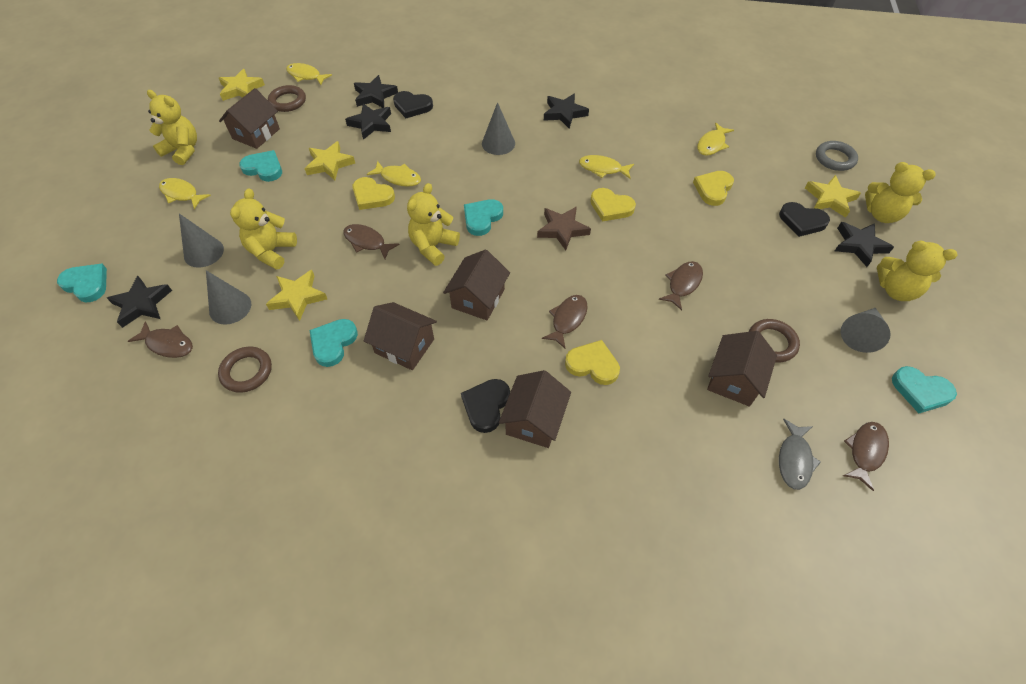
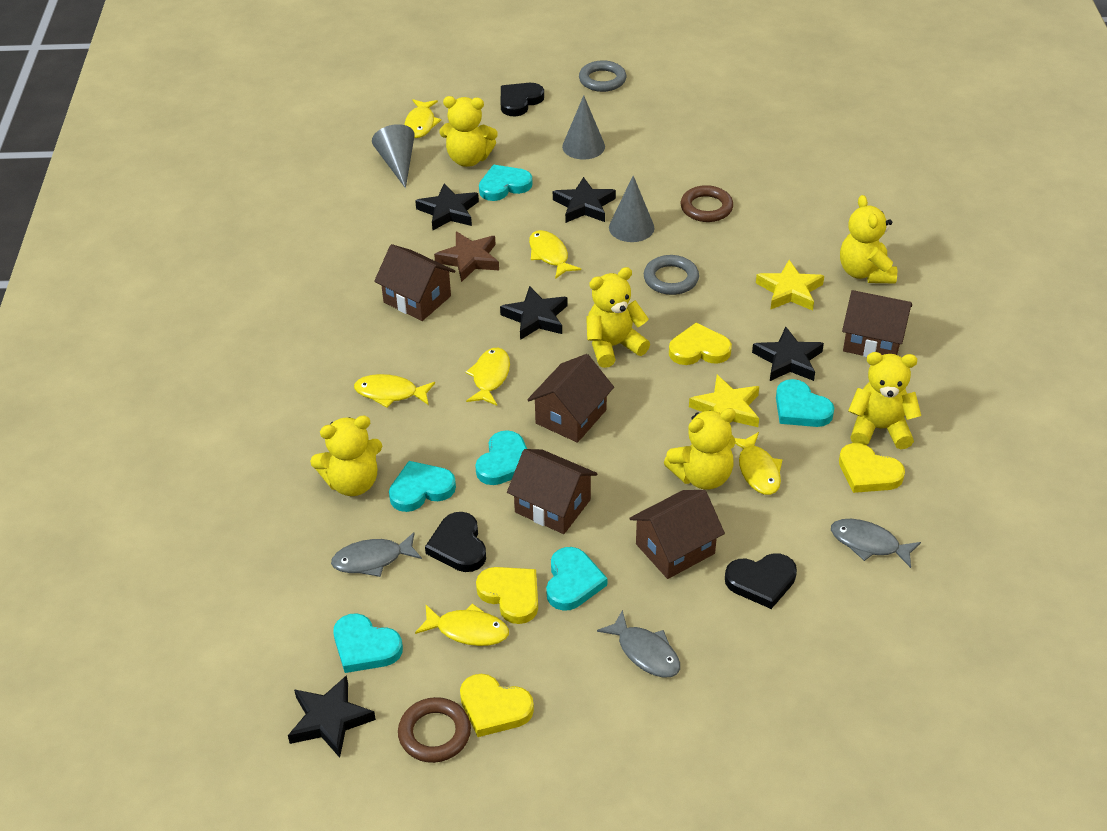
brown fish: 5 -> 0
brown ring: 3 -> 2
grey cone: 4 -> 3
grey fish: 1 -> 3
grey ring: 1 -> 2
turquoise heart: 5 -> 6
yellow fish: 5 -> 6
yellow star: 4 -> 2
yellow teddy bear: 5 -> 6

